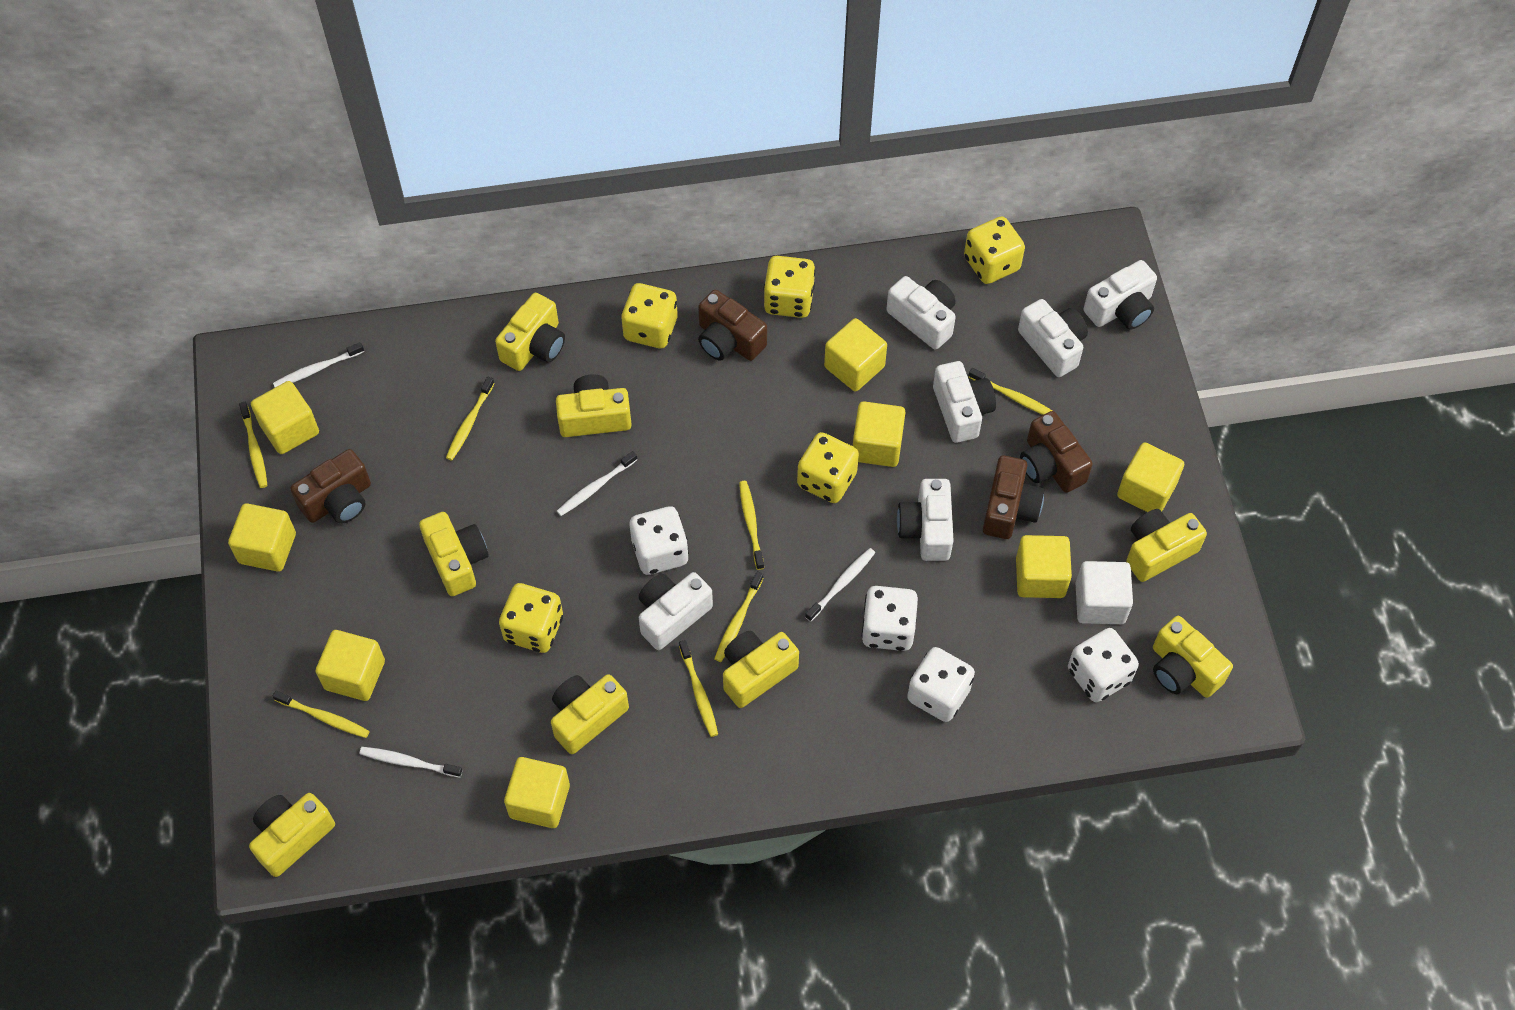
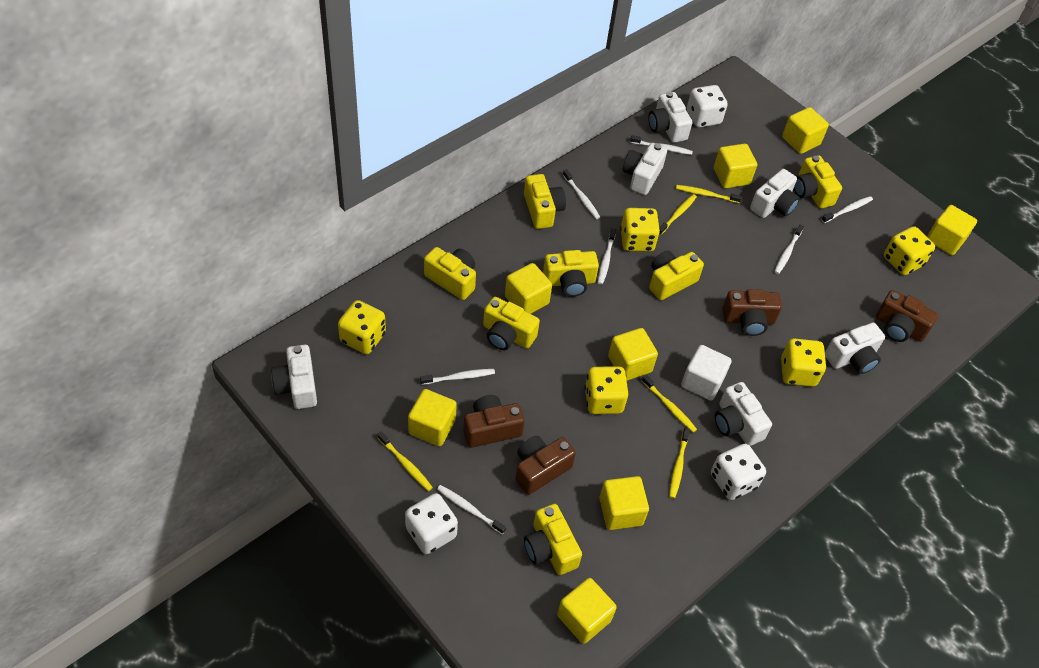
white dice: 4 -> 3
white toothbrush: 4 -> 7
yellow camera: 8 -> 7
yellow toothbrush: 7 -> 5

